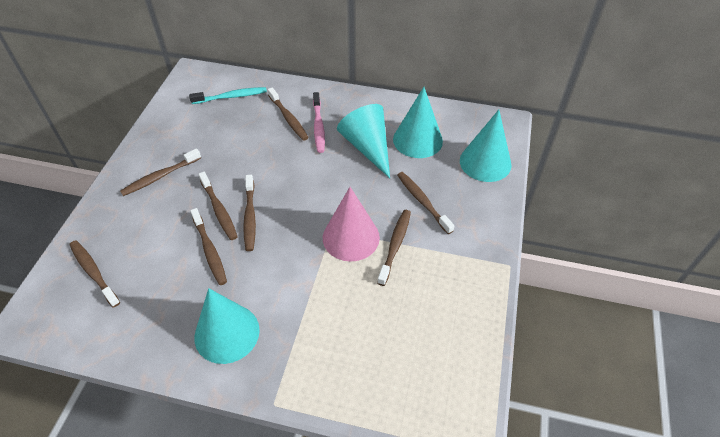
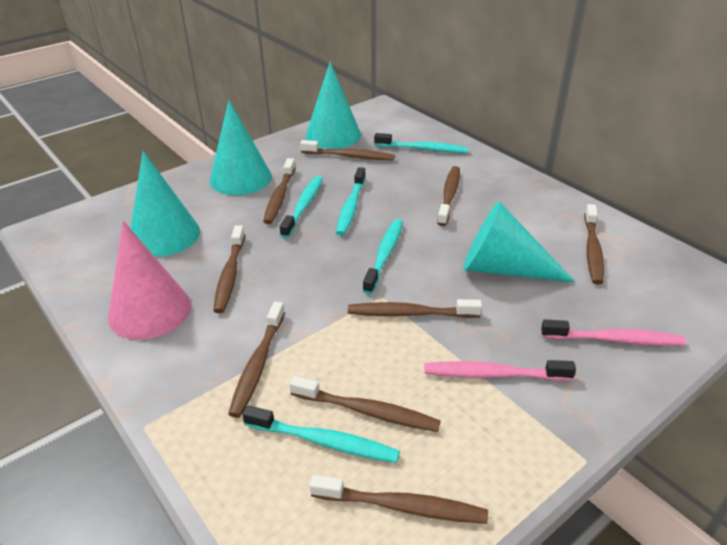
brown toothbrush: 8 -> 9
pink toothbrush: 1 -> 2
turquoise toothbrush: 1 -> 5

